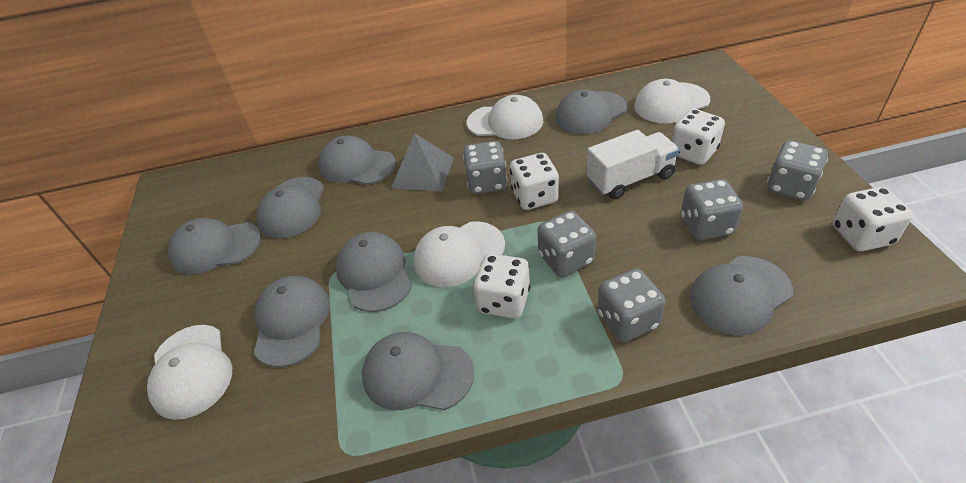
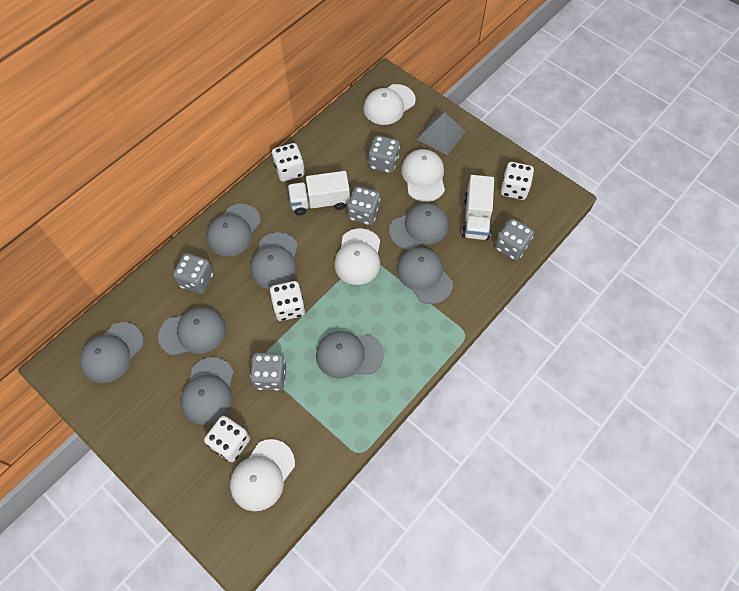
white truck: 1 -> 2

